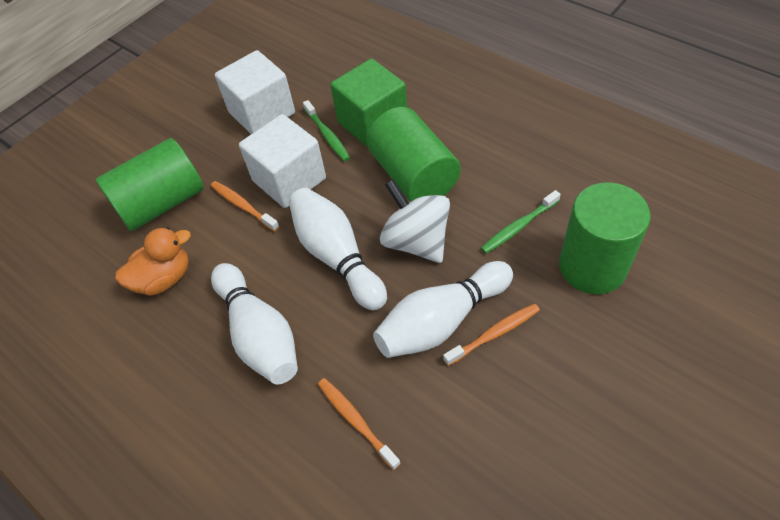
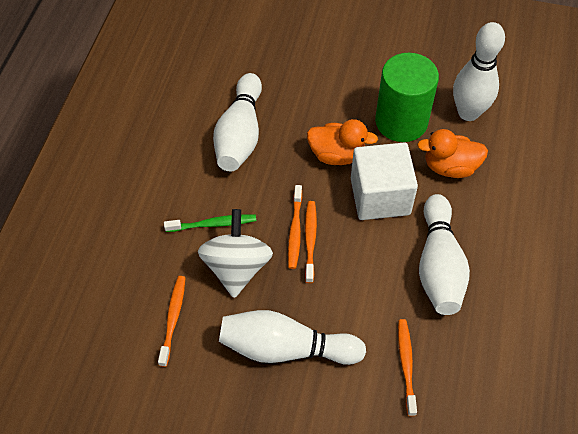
green cube: 1 -> 0
green cylinder: 3 -> 1
green toothbrush: 2 -> 1
orange duck: 1 -> 2
orange toothbrush: 3 -> 4
white bowling pin: 3 -> 4
white cube: 2 -> 1

